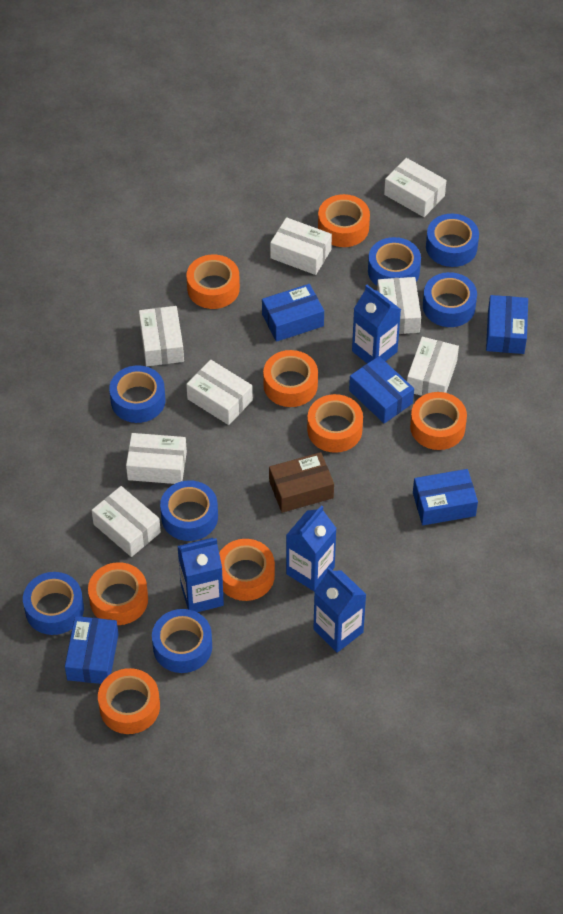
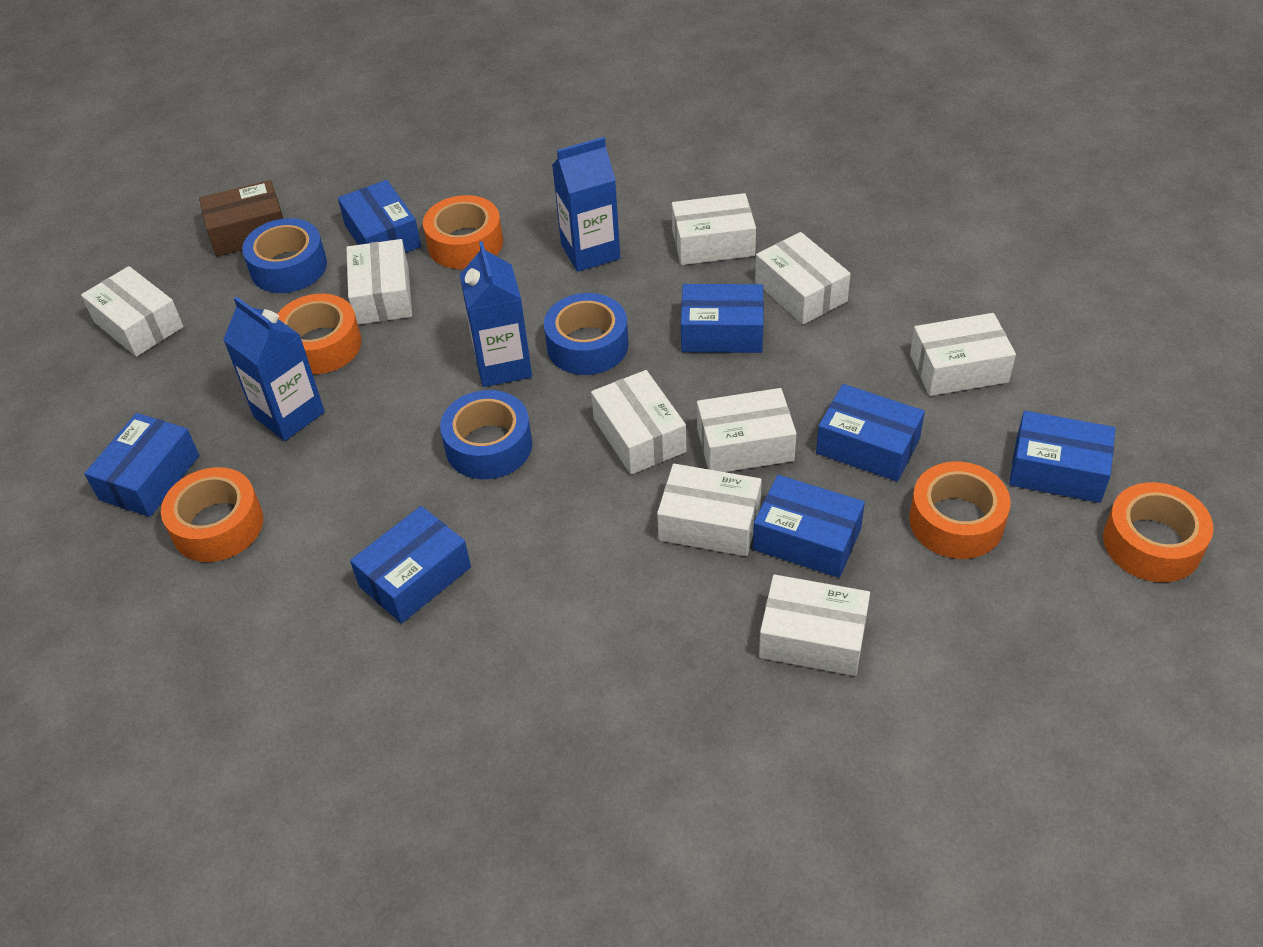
blue box: 5 -> 7
blue carton: 4 -> 3
blue tape: 7 -> 3
orange tape: 8 -> 5
white box: 8 -> 9

